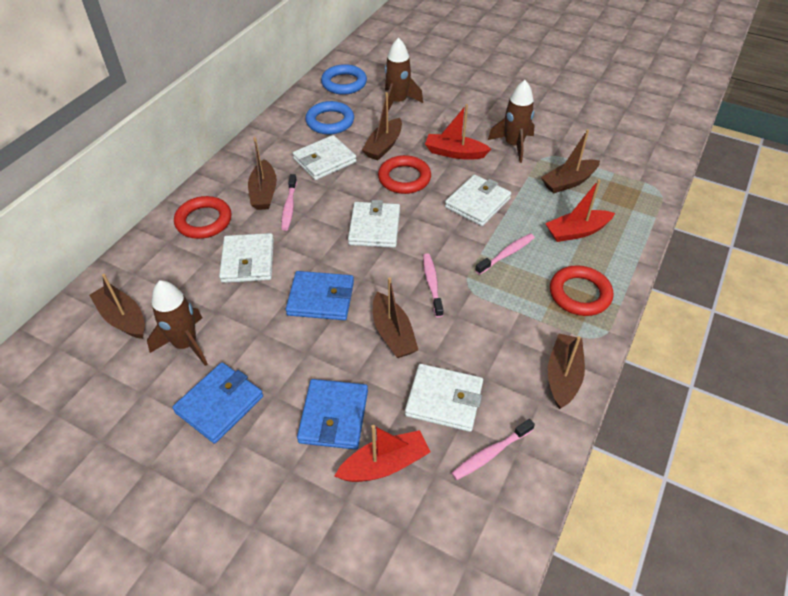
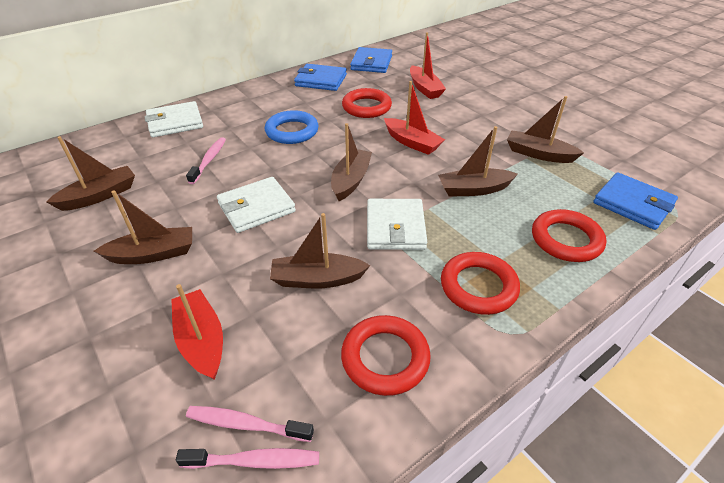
blue ring: 2 -> 1
brown rocket: 3 -> 0
pink toothbrush: 4 -> 3
red ring: 3 -> 4
white wallet: 5 -> 3

